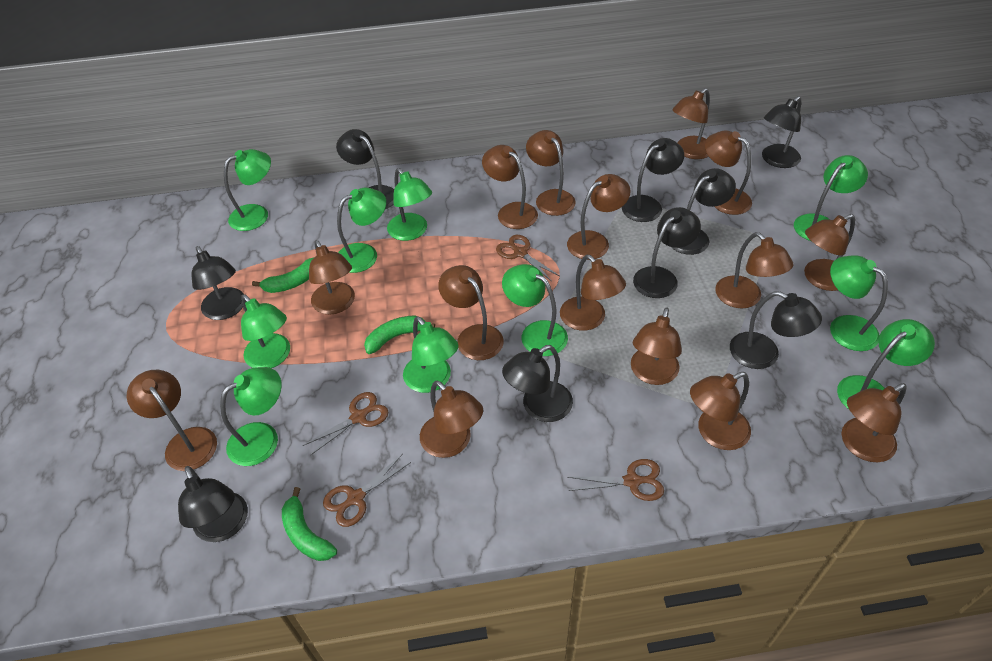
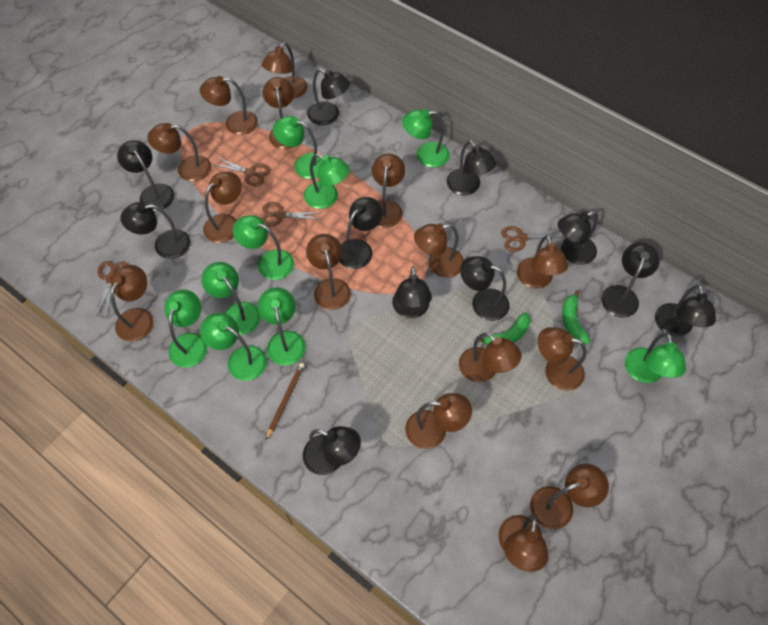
black lamp: 9 -> 11
brown pencil: 0 -> 1
green banana: 3 -> 2
green lamp: 10 -> 9

